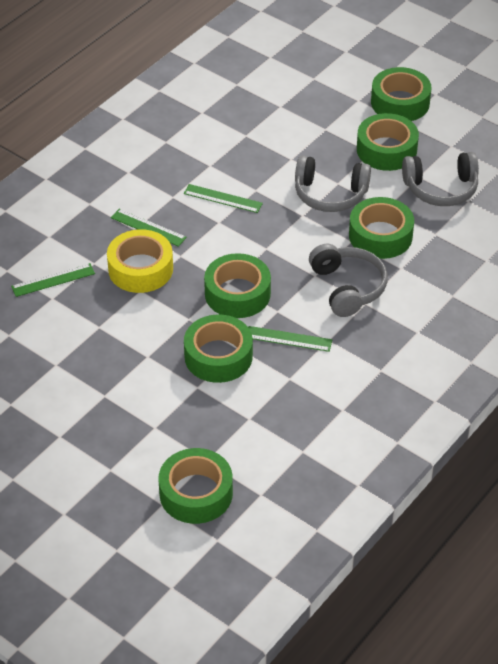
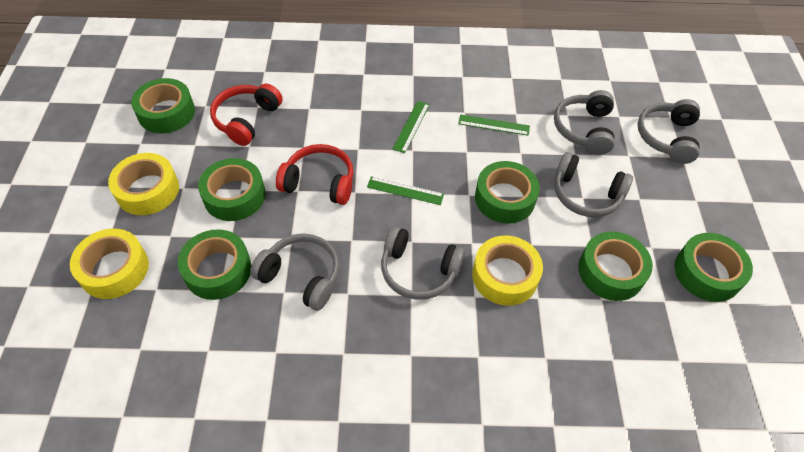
green ruler: 4 -> 3
grey headphones: 3 -> 5
red headphones: 0 -> 2
yellow tape: 1 -> 3

